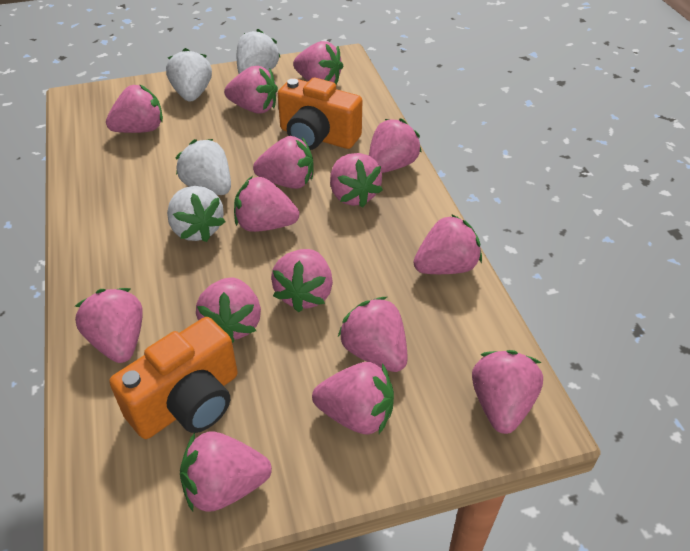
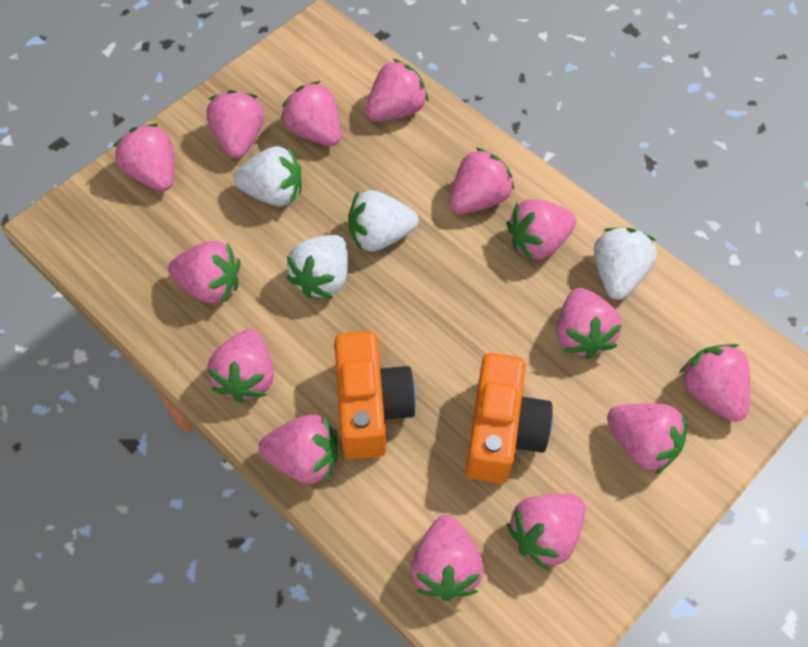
pink strawberry: 15 -> 14

